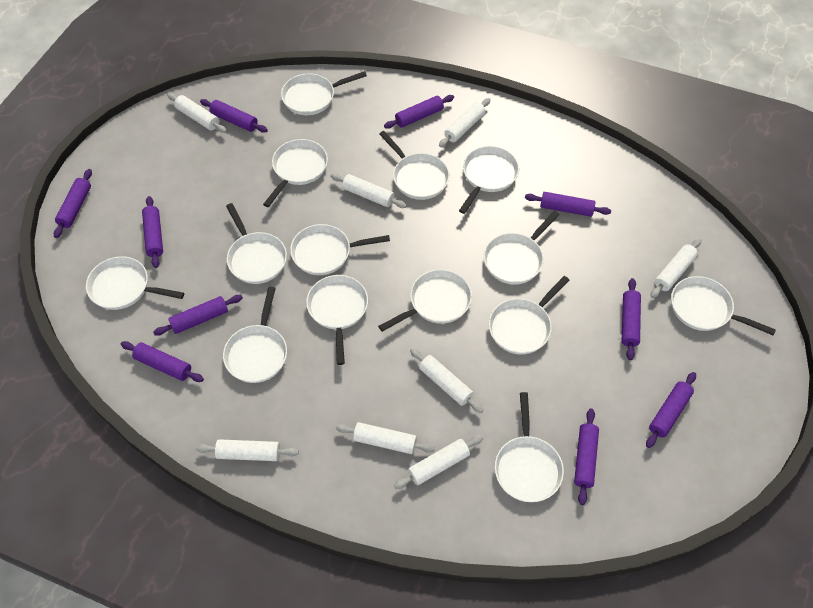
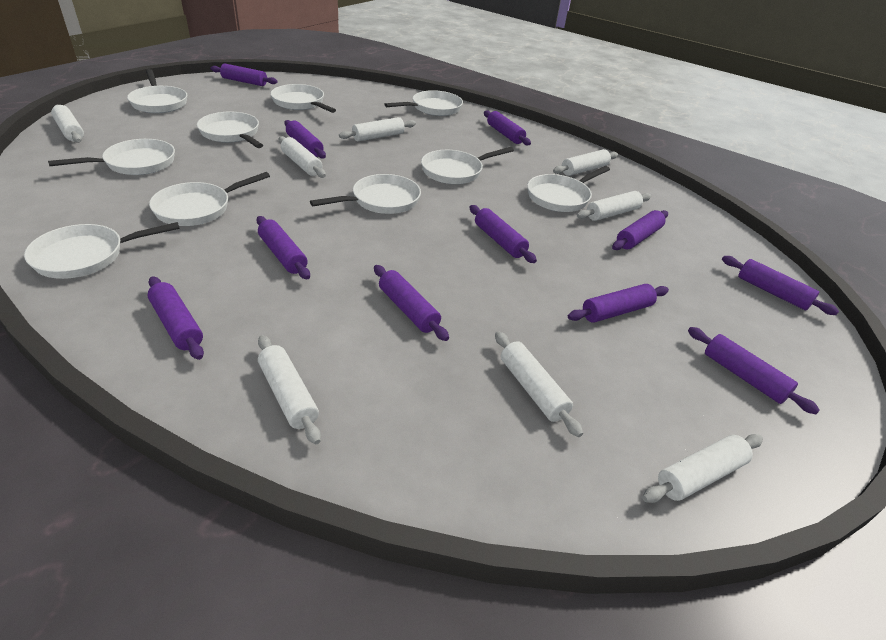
purple rolling pin: 10 -> 11
white pan: 14 -> 10

